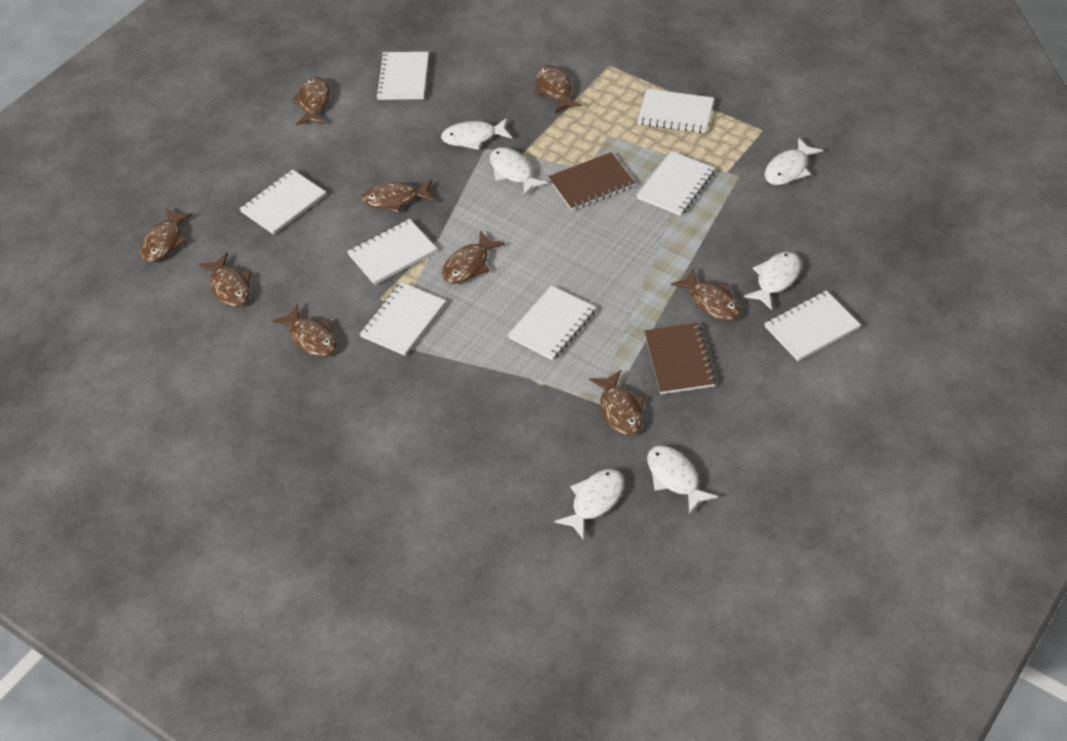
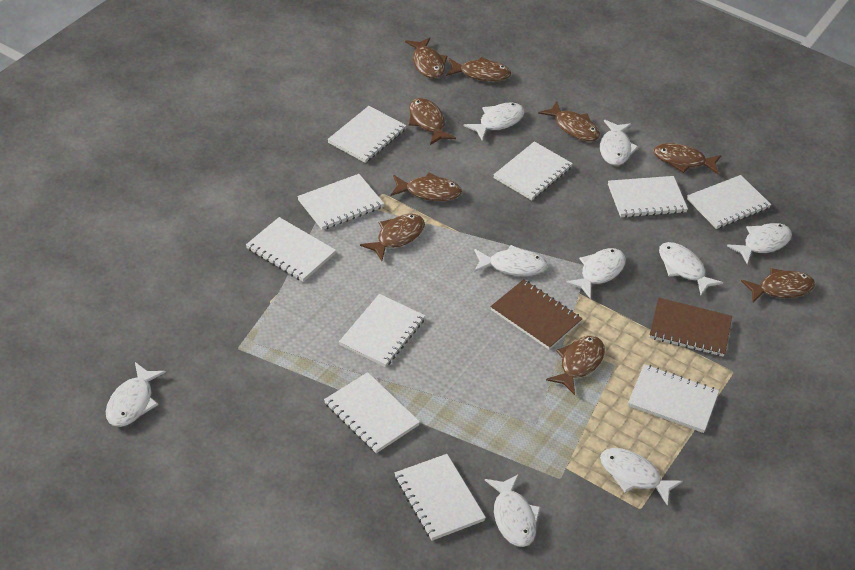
white fish: 6 -> 9
white notebook: 8 -> 10

